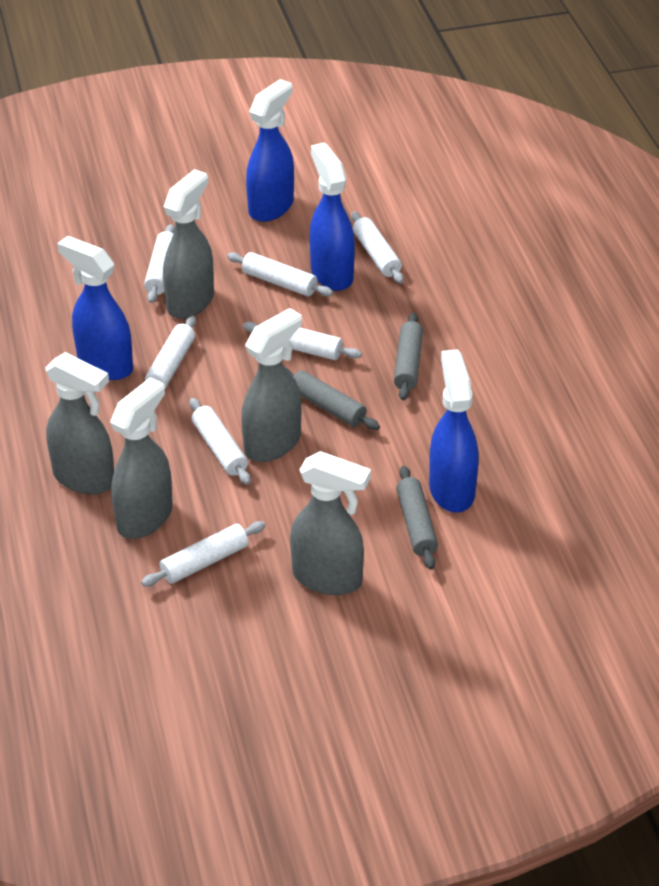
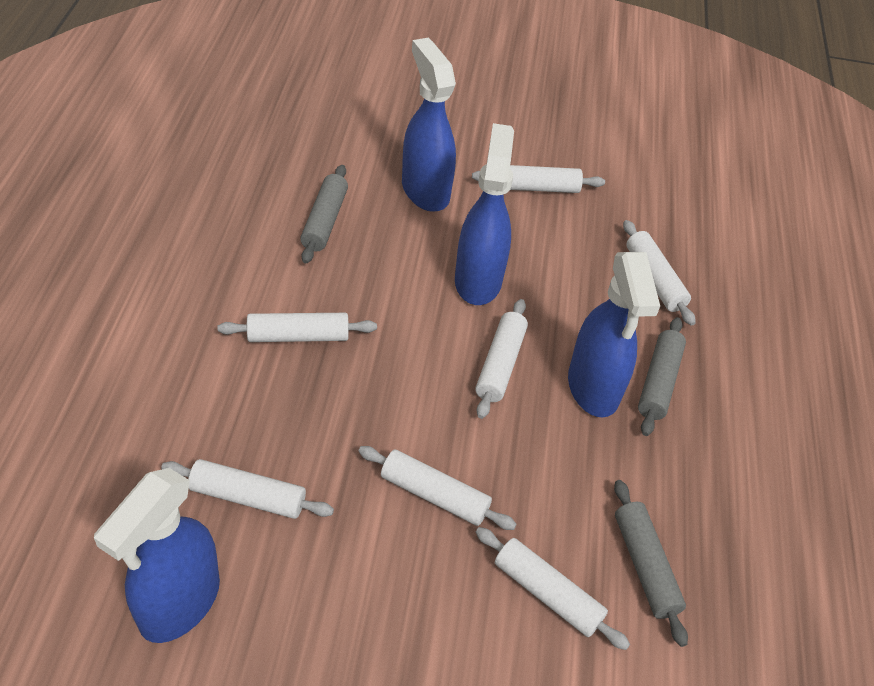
grey spray bottle: 5 -> 0

